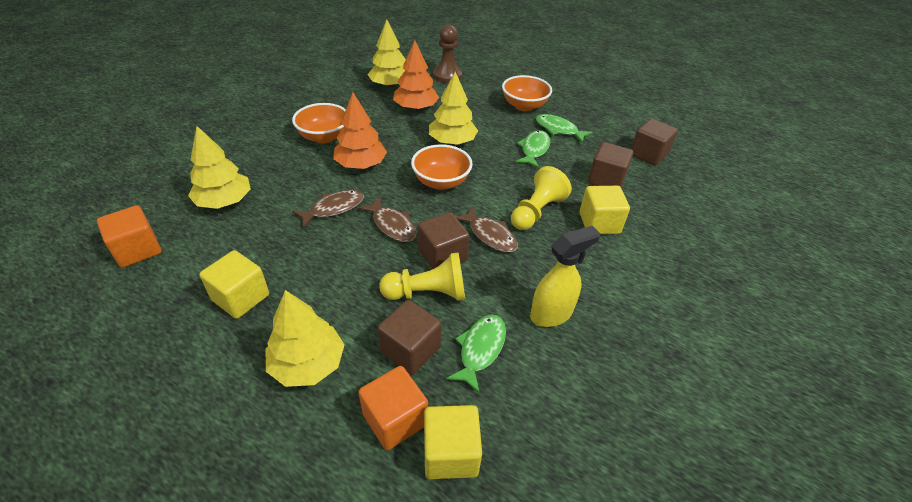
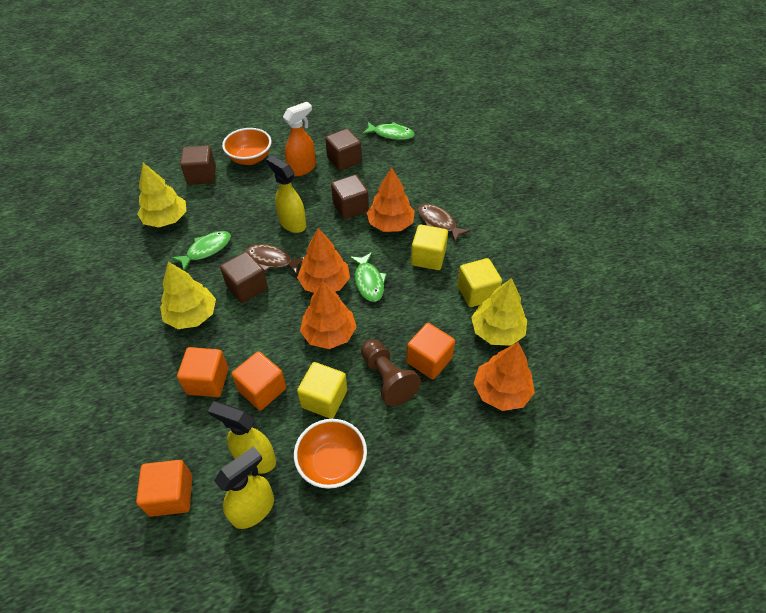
brown fish: 3 -> 2
orange bowl: 3 -> 2
orange cube: 2 -> 4
orange spray bottle: 0 -> 1
orange tree: 2 -> 4
yellow pawn: 2 -> 0
yellow spray bottle: 1 -> 3
yellow tree: 4 -> 3

